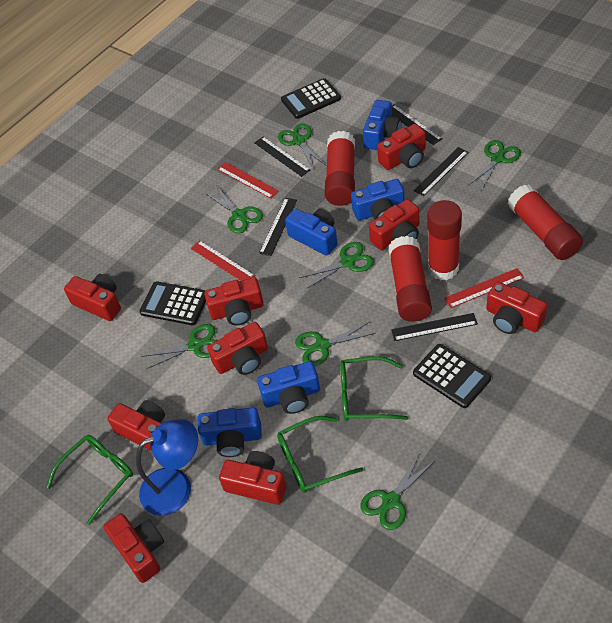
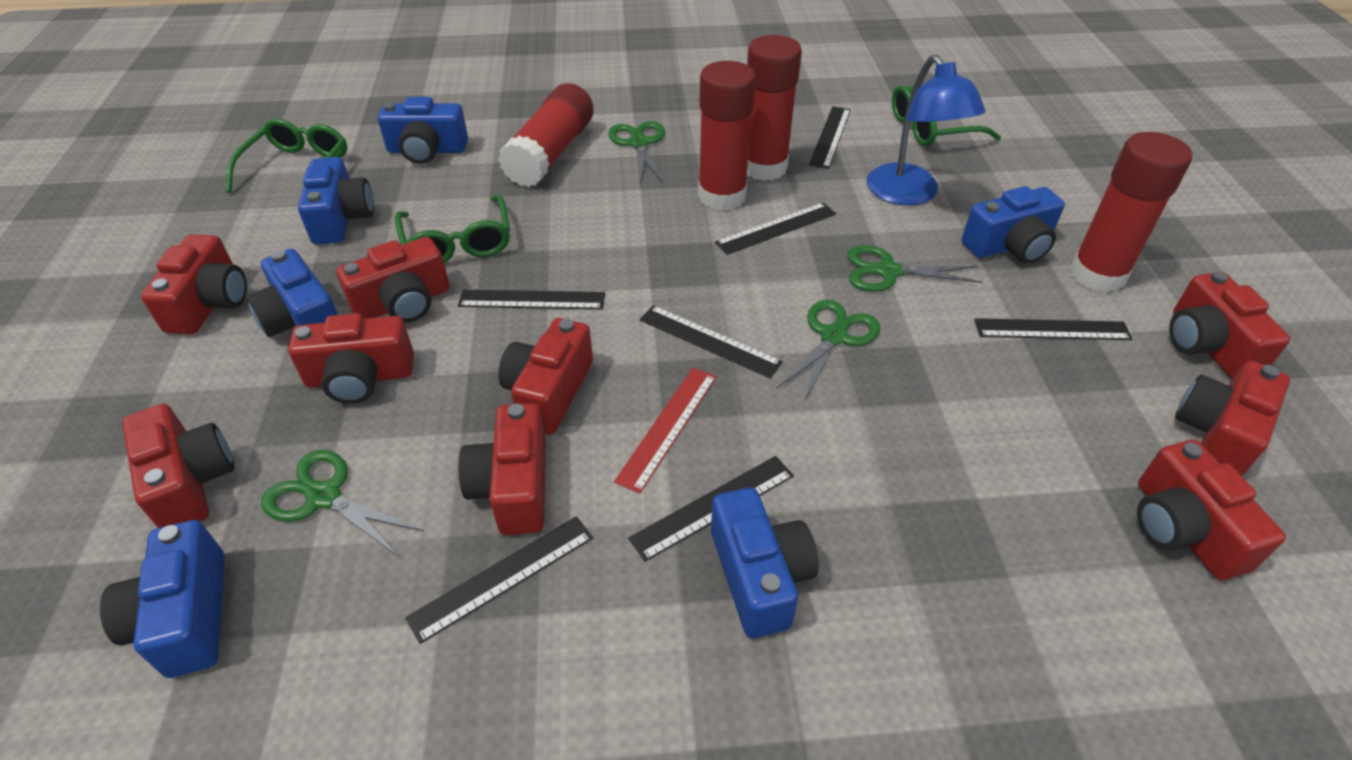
black calculator: 3 -> 0
black ruler: 5 -> 7
blue camera: 5 -> 6
green scissors: 7 -> 4
red ruler: 3 -> 1

